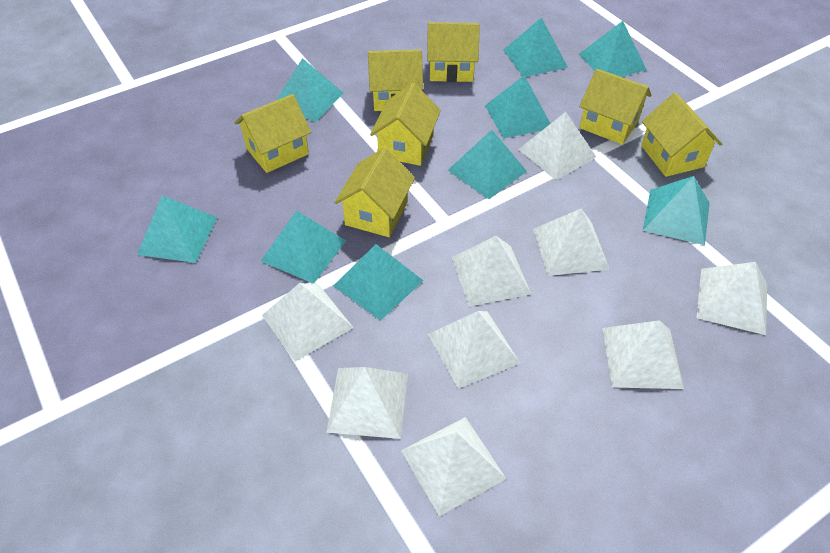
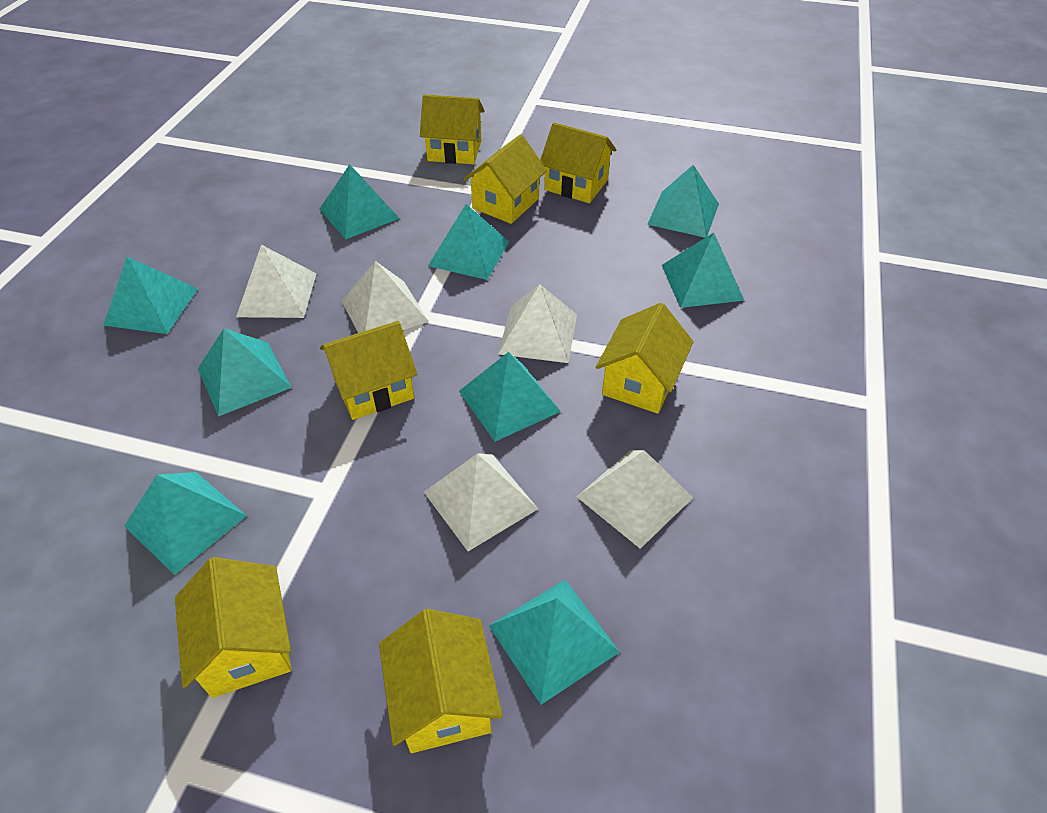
white pyramid: 9 -> 5

